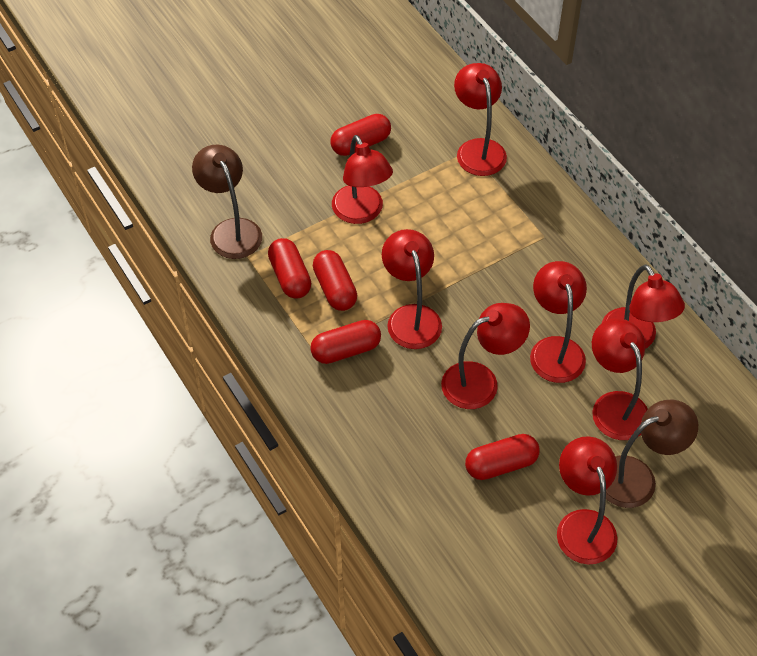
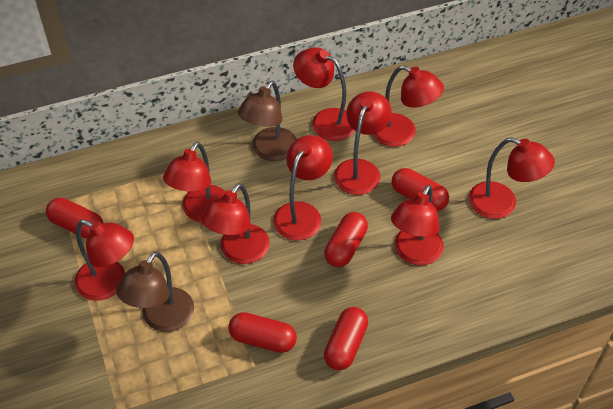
red lamp: 8 -> 9

